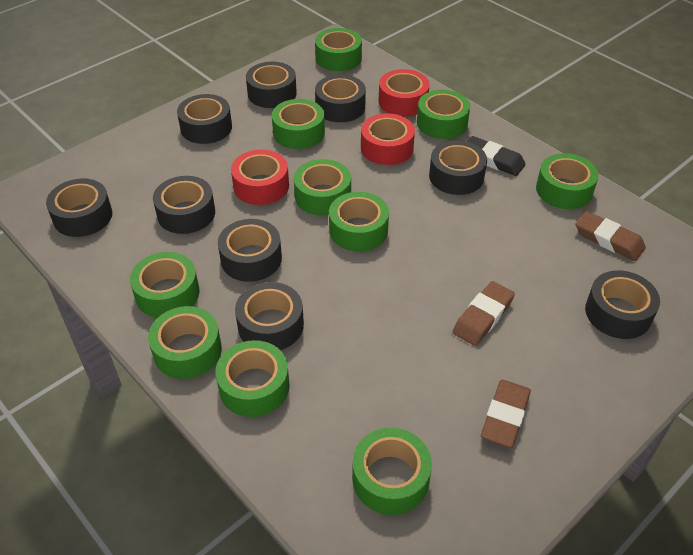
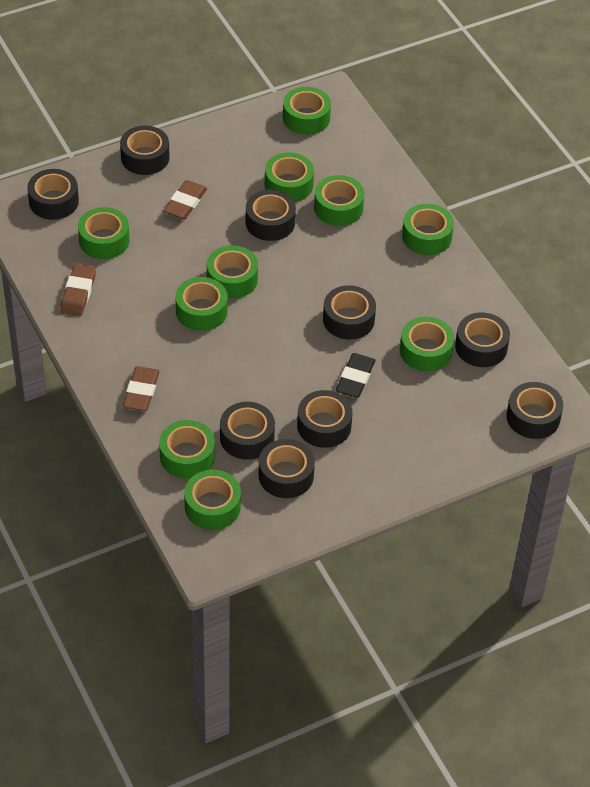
red tape: 3 -> 0

